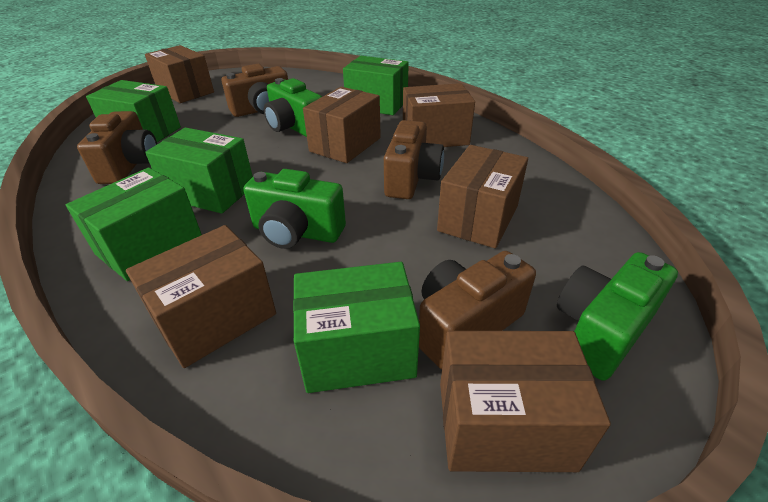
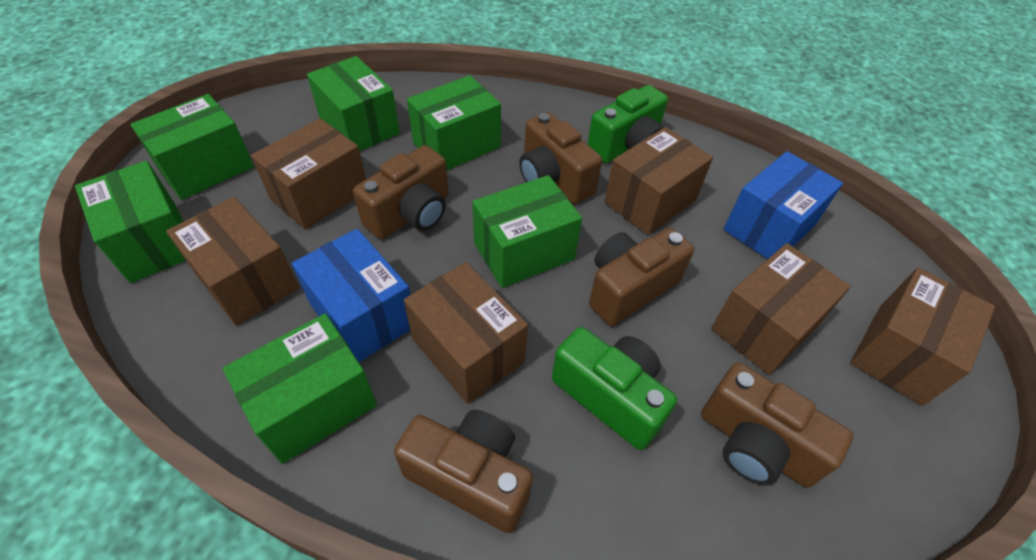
blue box: 0 -> 2
brown camera: 4 -> 5
green box: 5 -> 6
green camera: 3 -> 2

